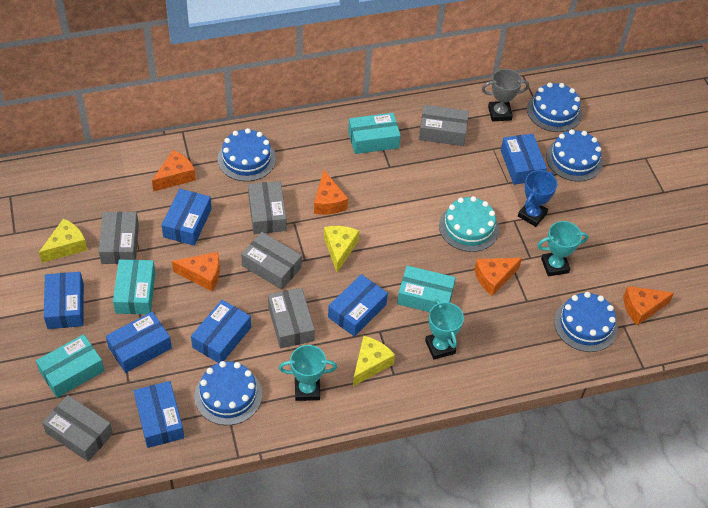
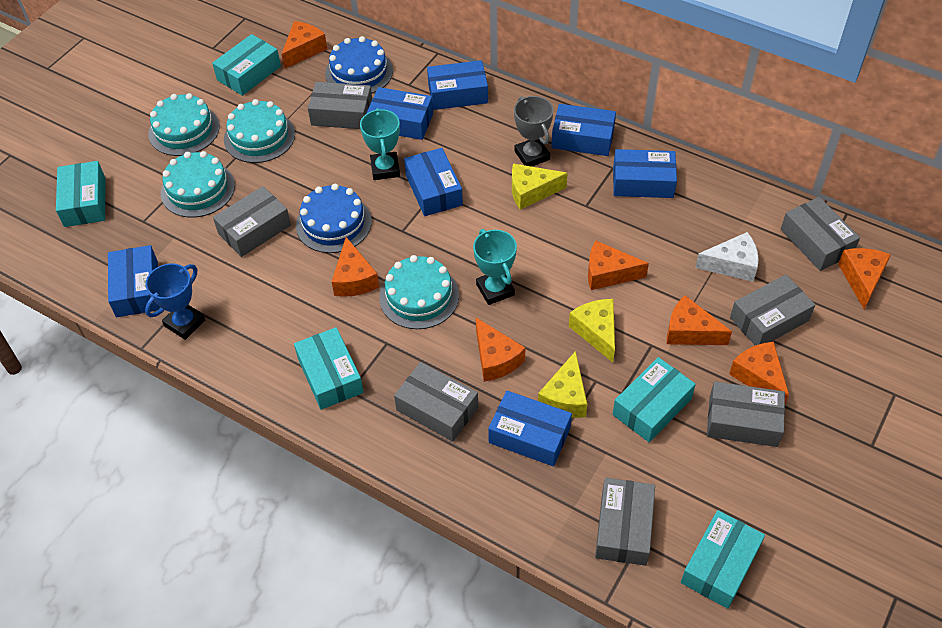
blue cake: 5 -> 2
grey box: 6 -> 7
orange cheese: 5 -> 7
turquoise box: 4 -> 5
turquoise cake: 1 -> 4
turquoise trophy: 3 -> 2
white cheese: 0 -> 1

